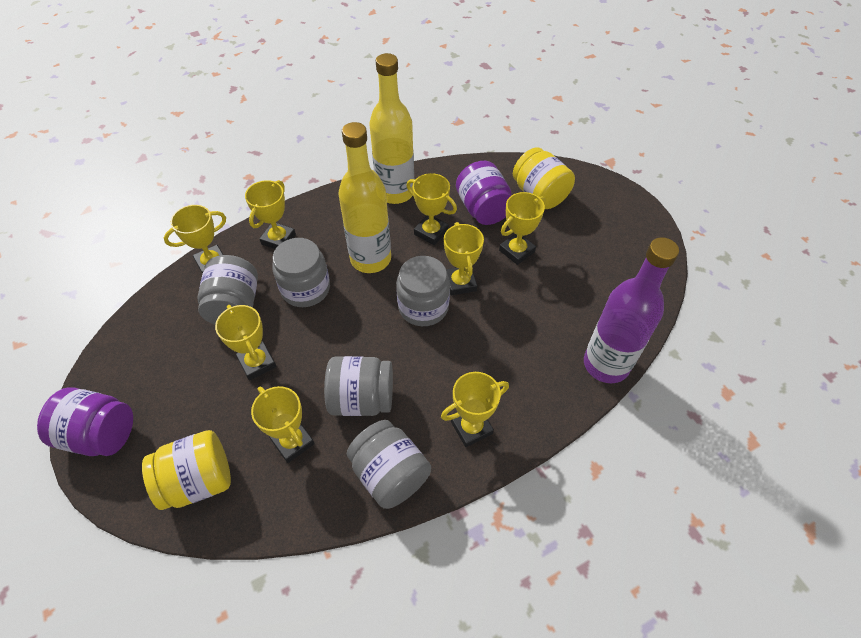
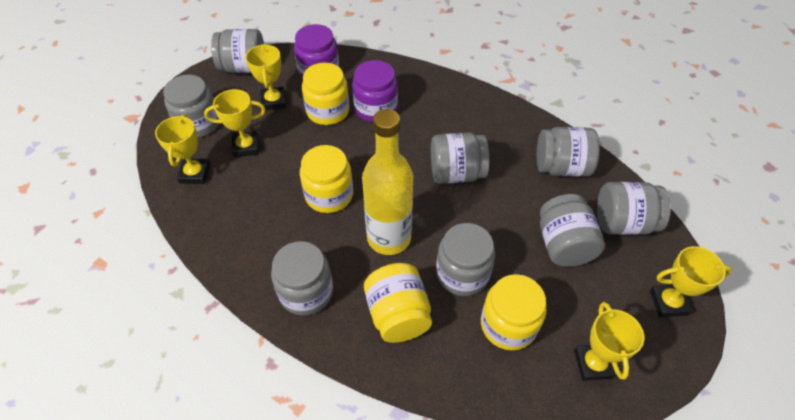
grey jar: 5 -> 8
purple bottle: 1 -> 0
yellow bottle: 2 -> 1
yellow jar: 2 -> 4
yellow trophy: 8 -> 5

